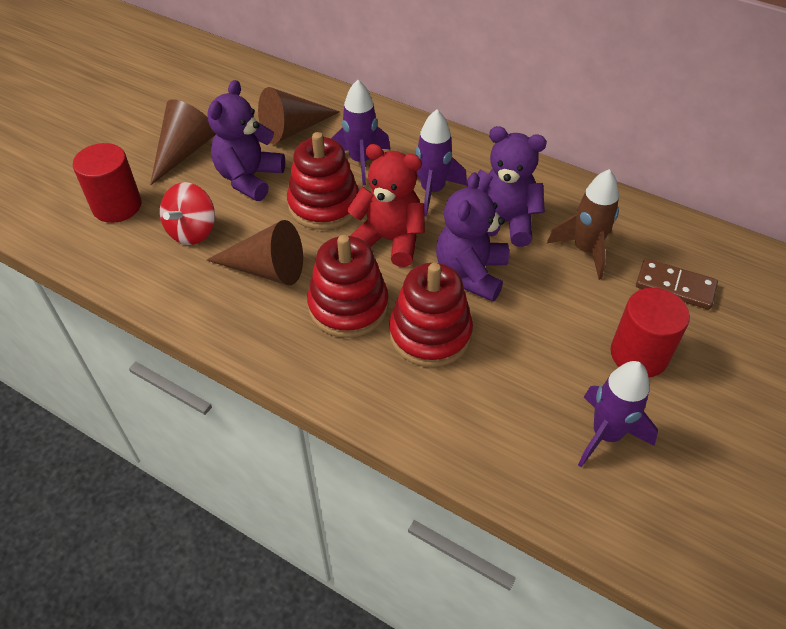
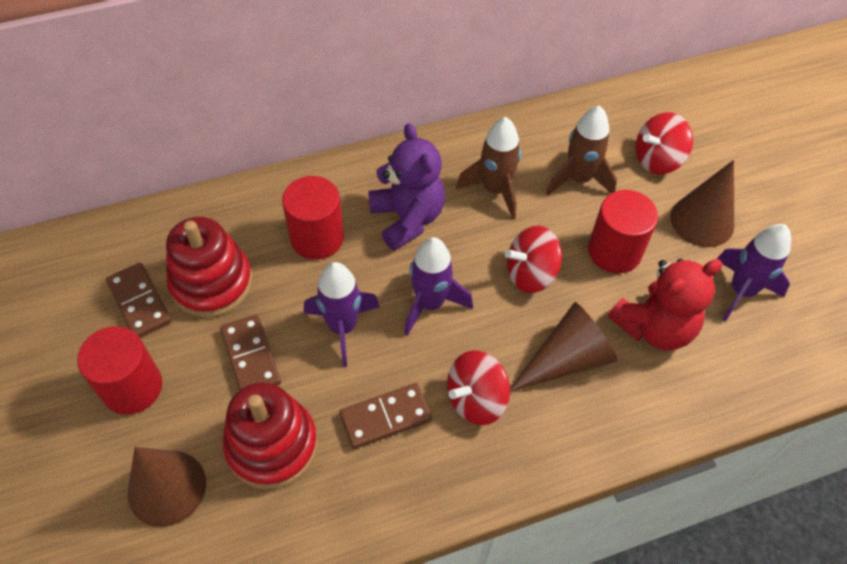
brown domino: 1 -> 3
brown rocket: 1 -> 2
purple teddy bear: 3 -> 1
red cylinder: 2 -> 3
red spinning top: 1 -> 3
red stacking toy: 3 -> 2

